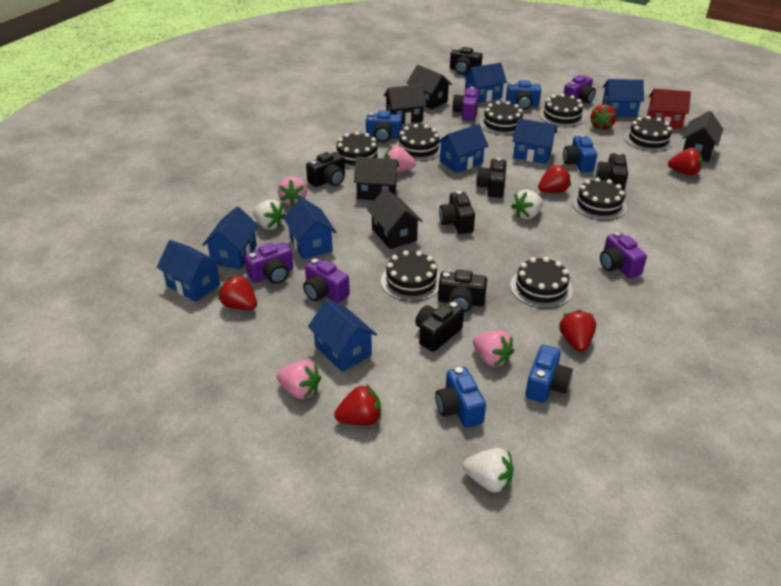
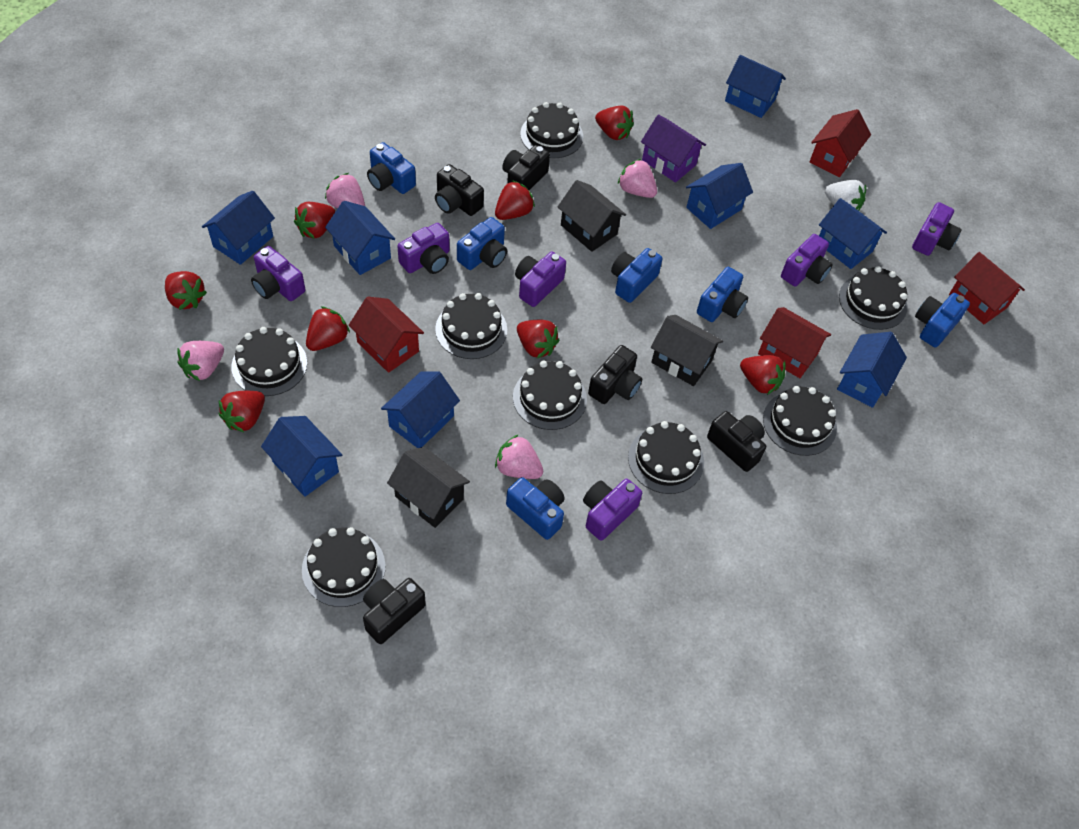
black camera: 7 -> 5
black house: 5 -> 3
blue camera: 5 -> 6
purple camera: 5 -> 6
purple house: 0 -> 1
red house: 1 -> 4
red strawberry: 6 -> 8
white strawberry: 3 -> 1

